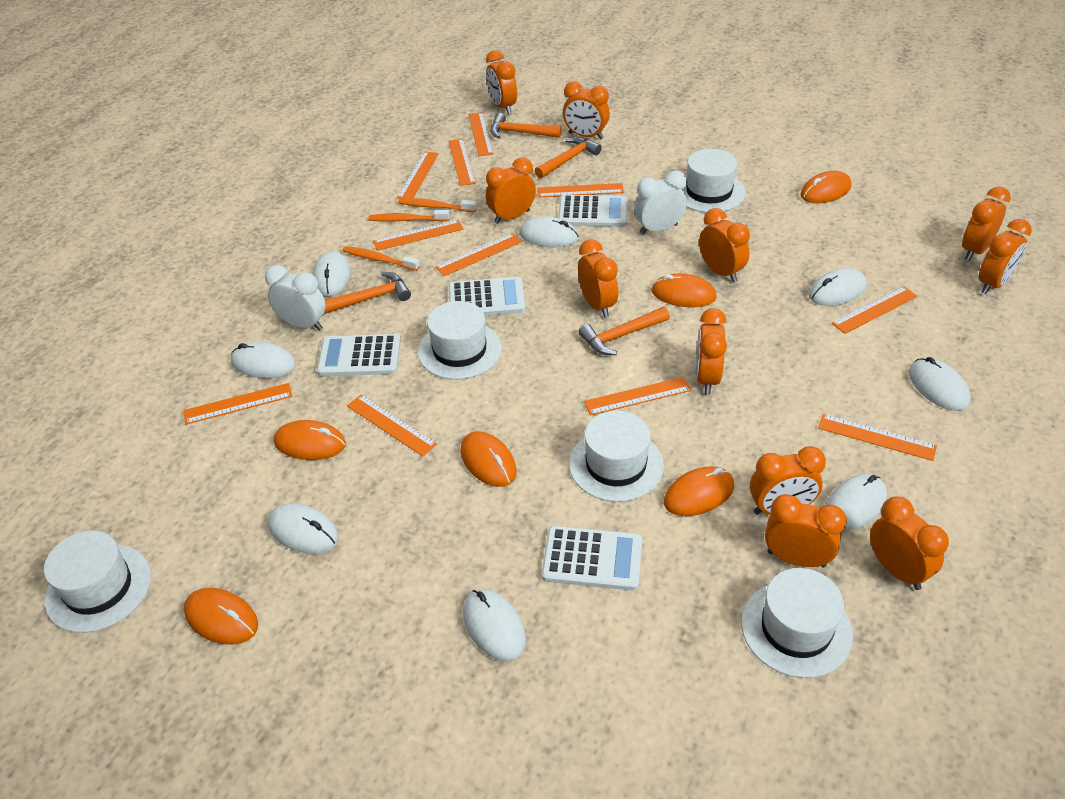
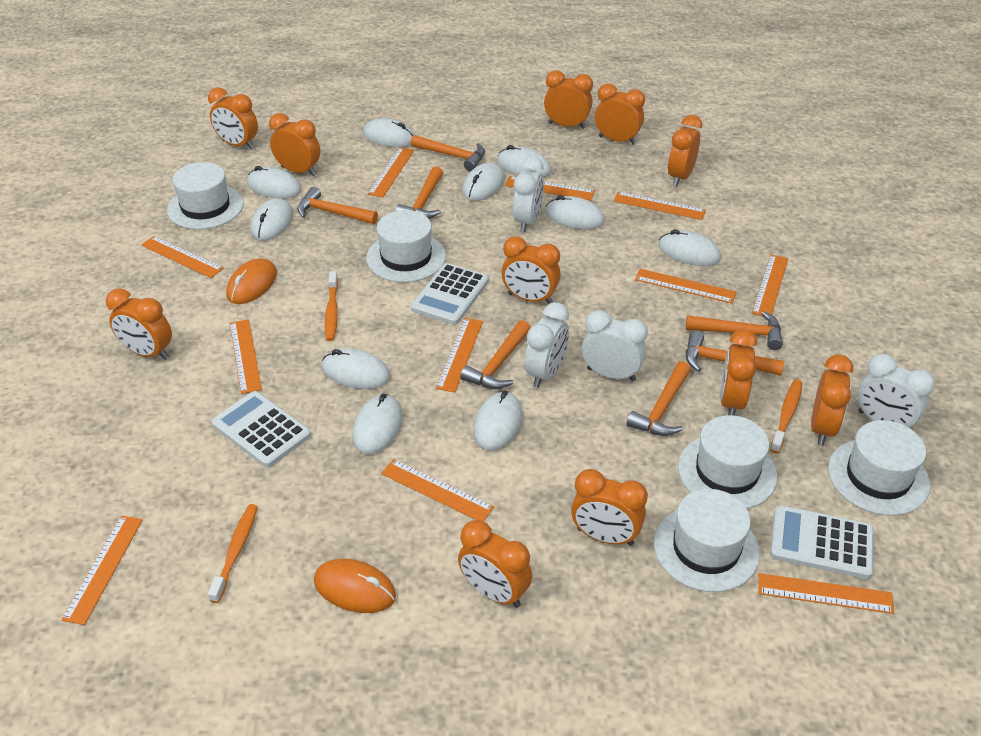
orange hammer: 4 -> 7
orange mouse: 6 -> 2
white calculator: 4 -> 3
white clock: 2 -> 4
white mouse: 8 -> 10

